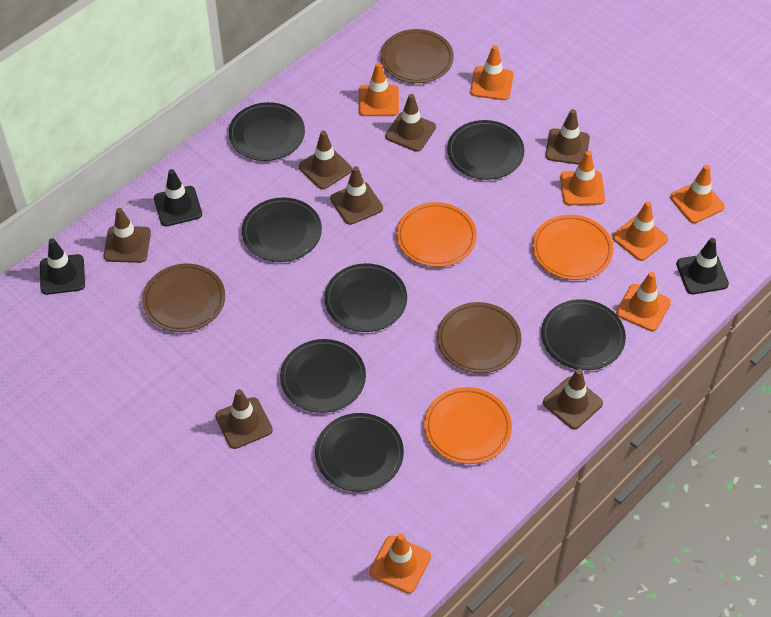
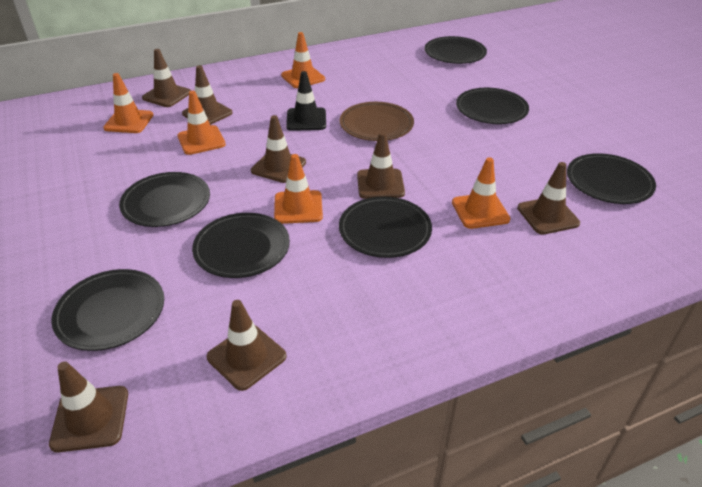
black traffic cone: 3 -> 1
brown plate: 3 -> 1
orange plate: 3 -> 0
orange traffic cone: 7 -> 5

